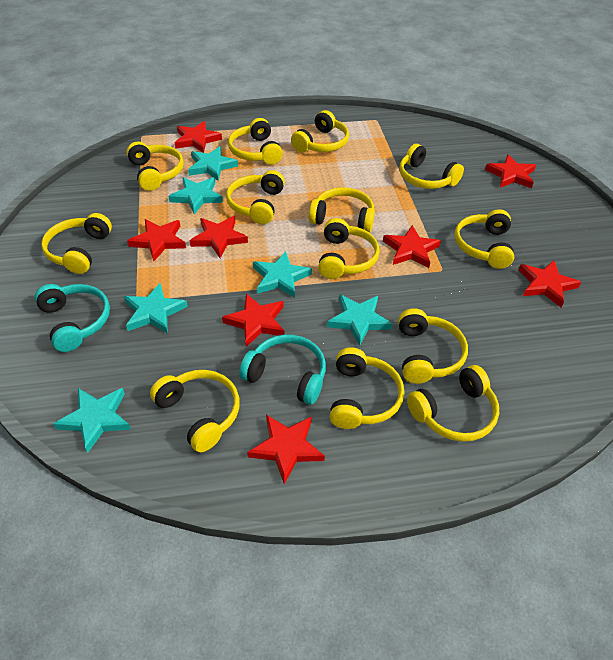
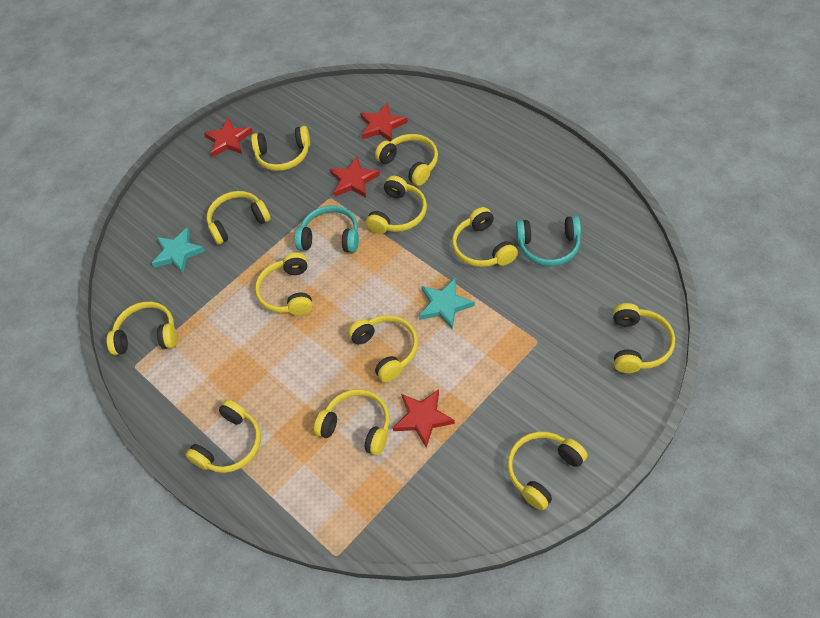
red star: 8 -> 4
turquoise star: 6 -> 2
yellow headphones: 13 -> 12

